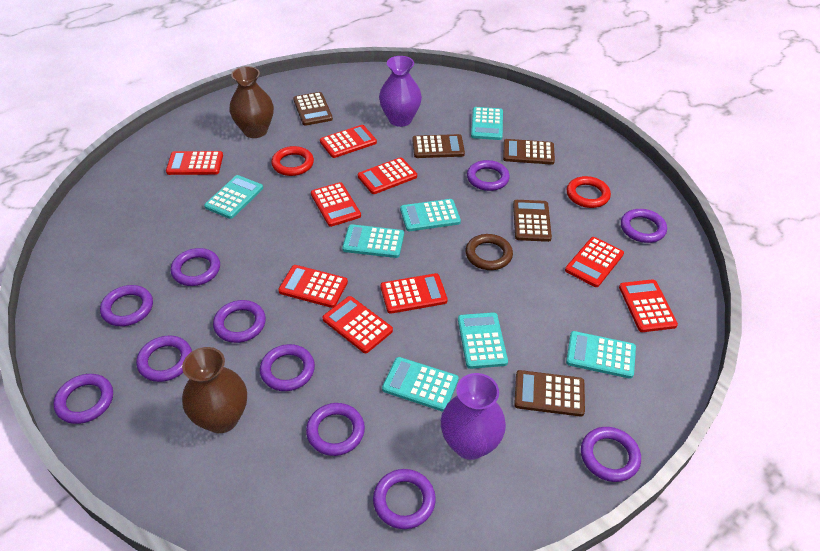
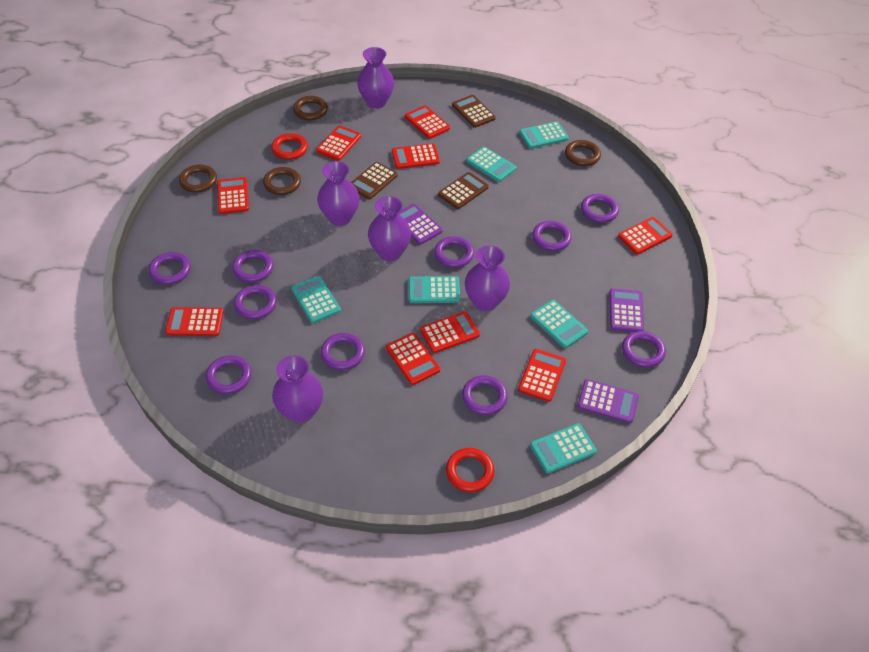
brown calculator: 5 -> 3
brown ring: 1 -> 4
brown vase: 2 -> 0
purple calculator: 0 -> 3
purple ring: 11 -> 10
purple vase: 2 -> 5
turquoise calculator: 7 -> 6

